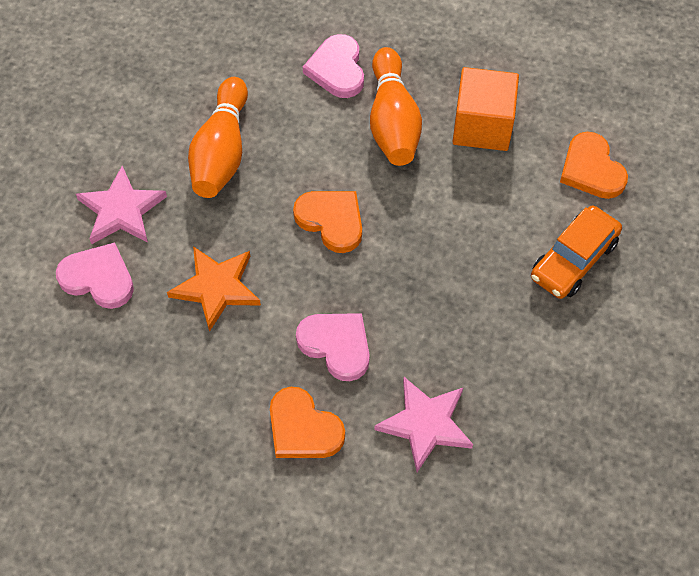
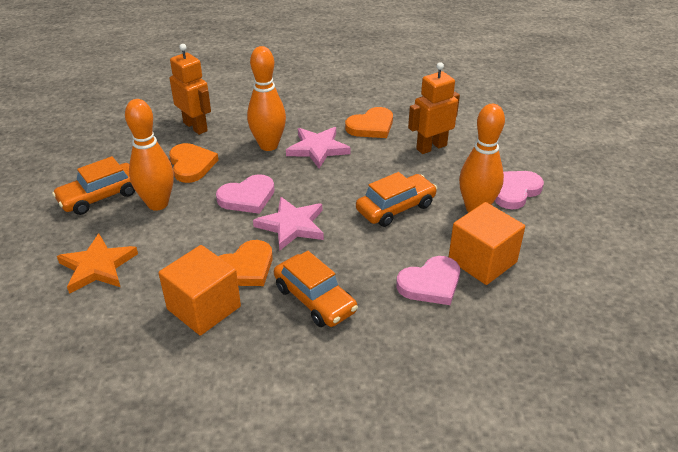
orange bowling pin: 2 -> 3
orange car: 1 -> 3
orange cube: 1 -> 2
orange robot: 0 -> 2

